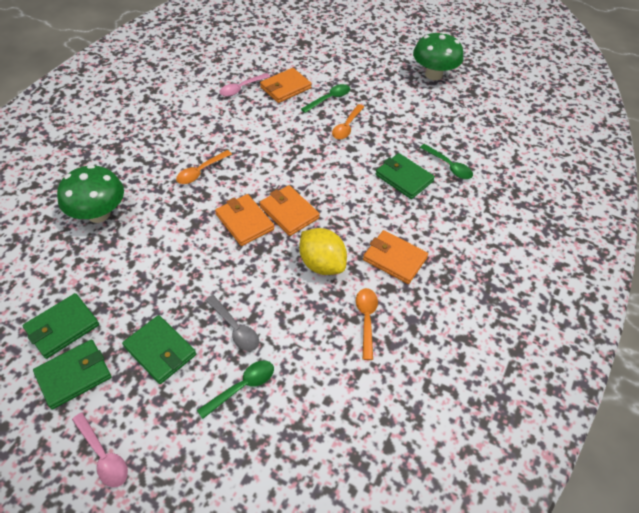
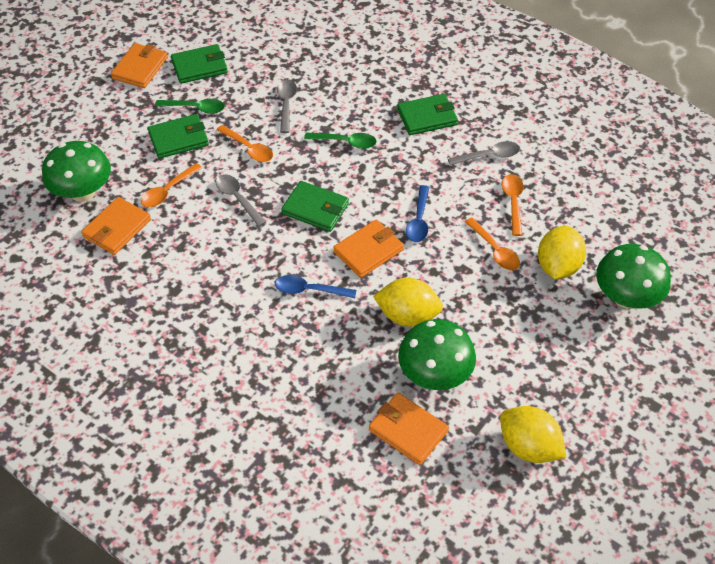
blue spoon: 0 -> 2
green mushroom: 2 -> 3
green spoon: 3 -> 2
grey spoon: 1 -> 3
orange spoon: 3 -> 4
pink spoon: 2 -> 0
yellow lemon: 1 -> 3

